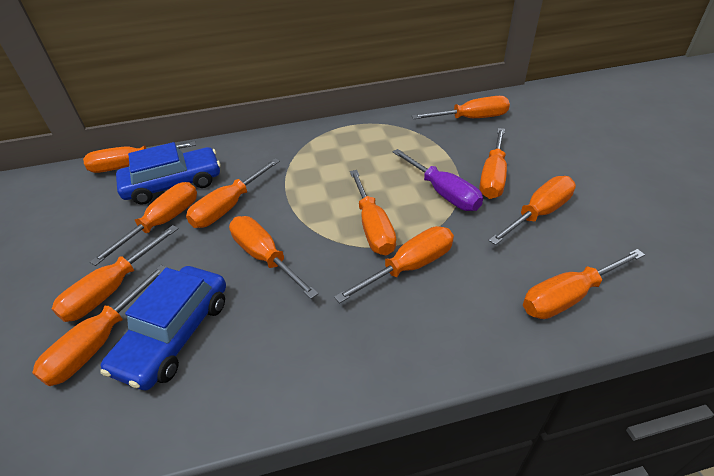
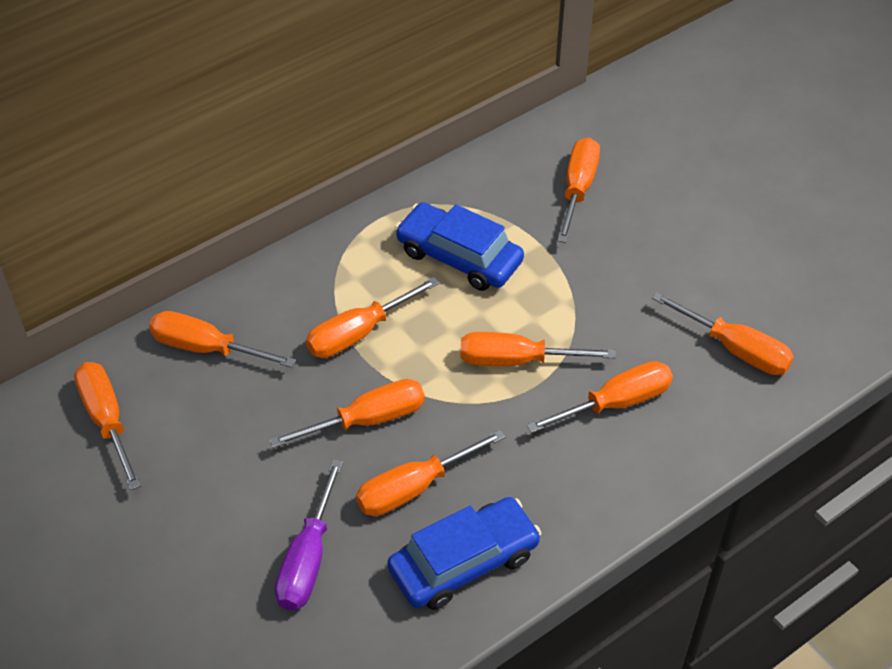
orange screwdriver: 12 -> 9

